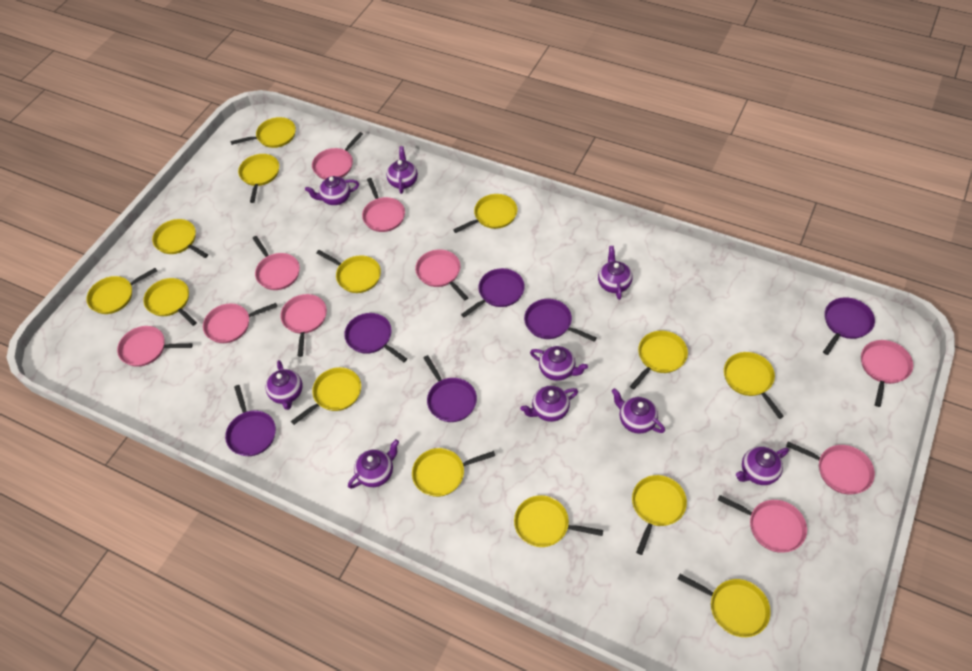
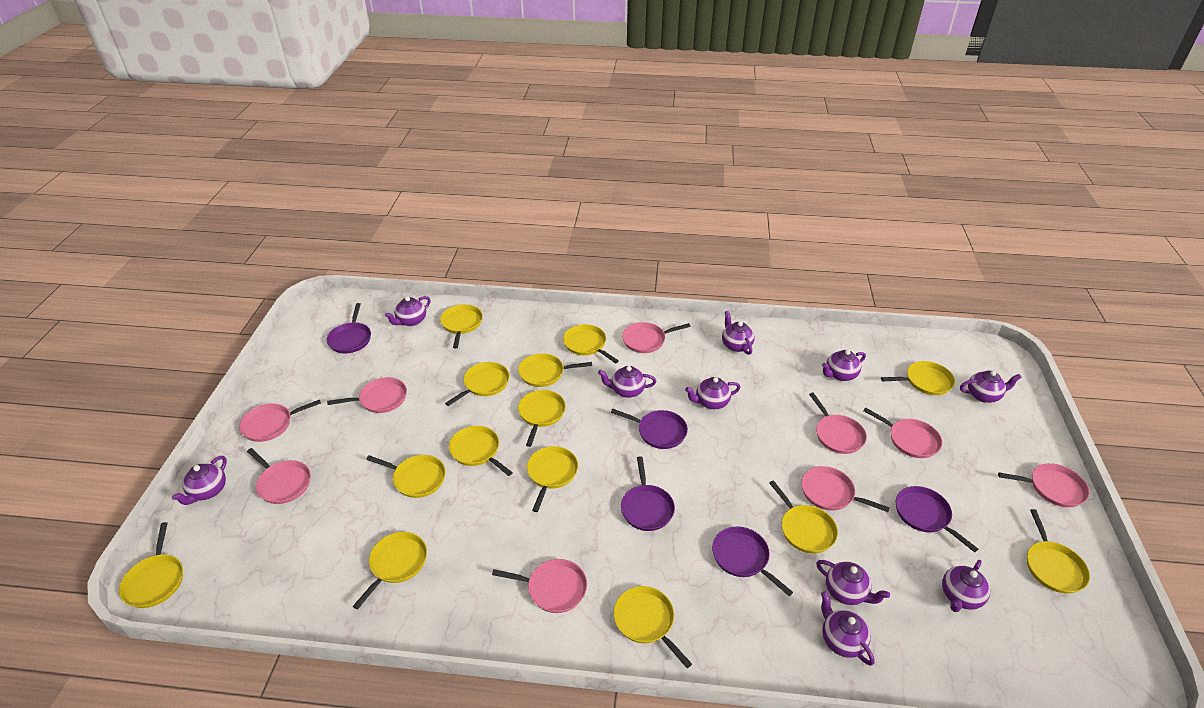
pink pan: 10 -> 9
purple pan: 6 -> 5
purple teapot: 9 -> 10

